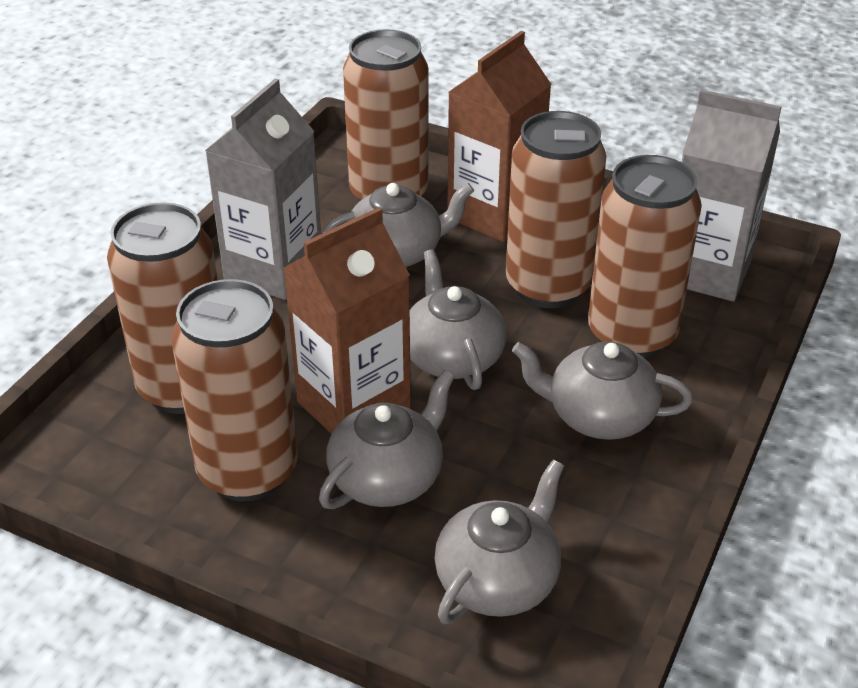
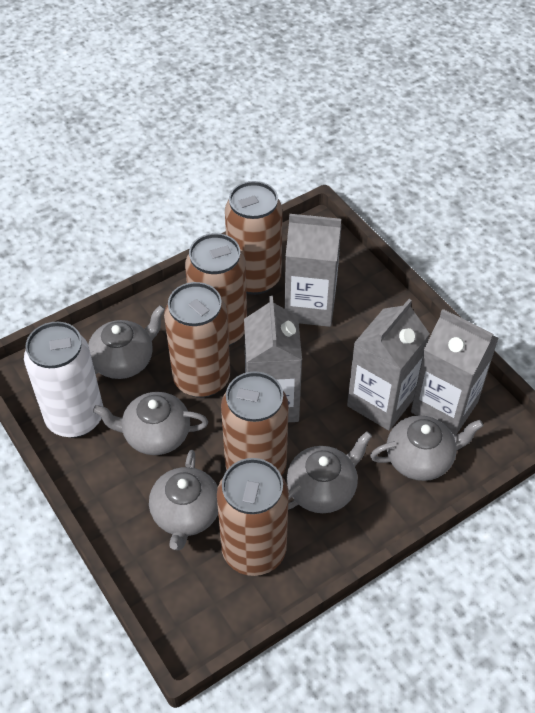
brown carton: 2 -> 0
grey carton: 2 -> 4
white can: 0 -> 1

